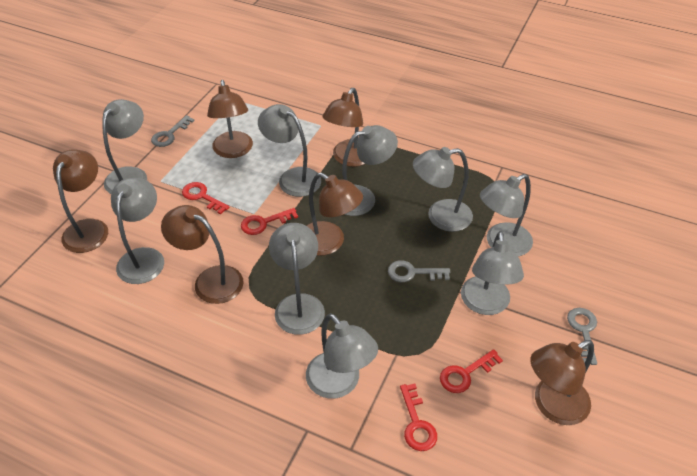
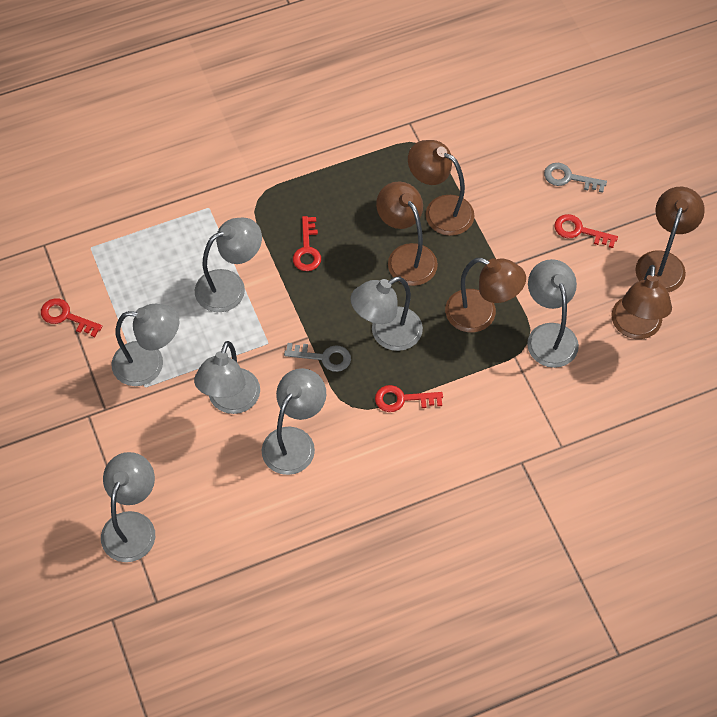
brown lamp: 6 -> 5
grey key: 3 -> 2
grey lamp: 9 -> 7

